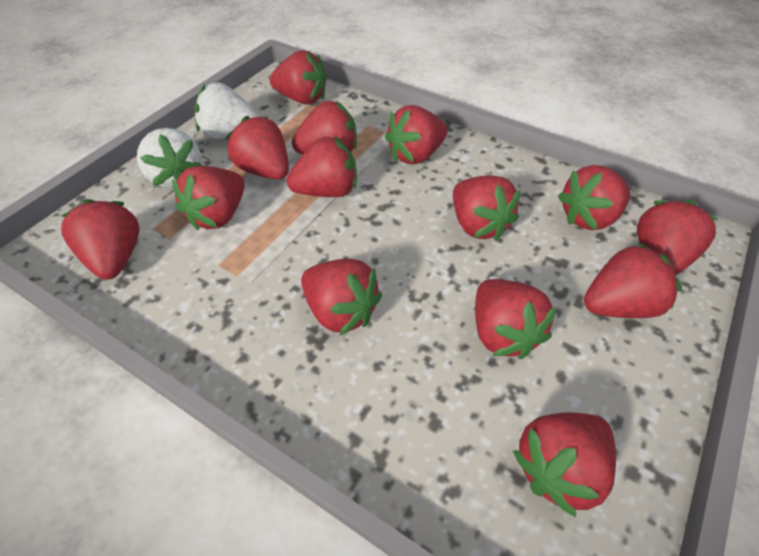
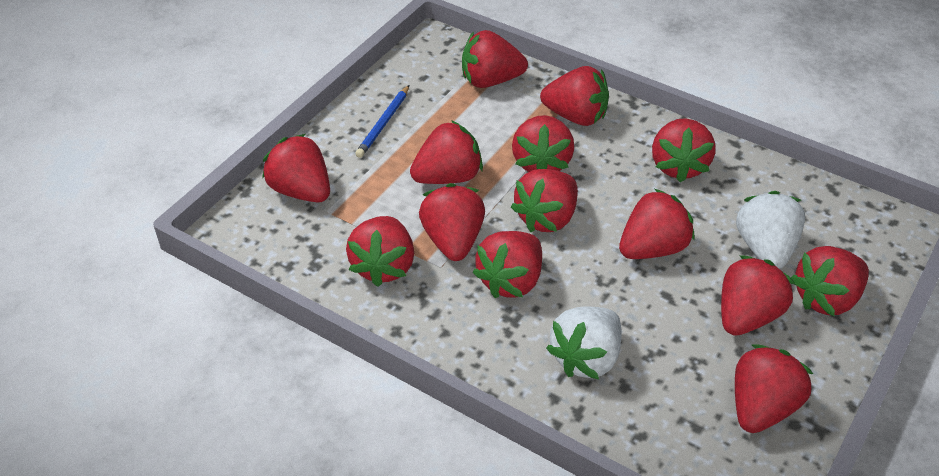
blue pencil: 0 -> 1

